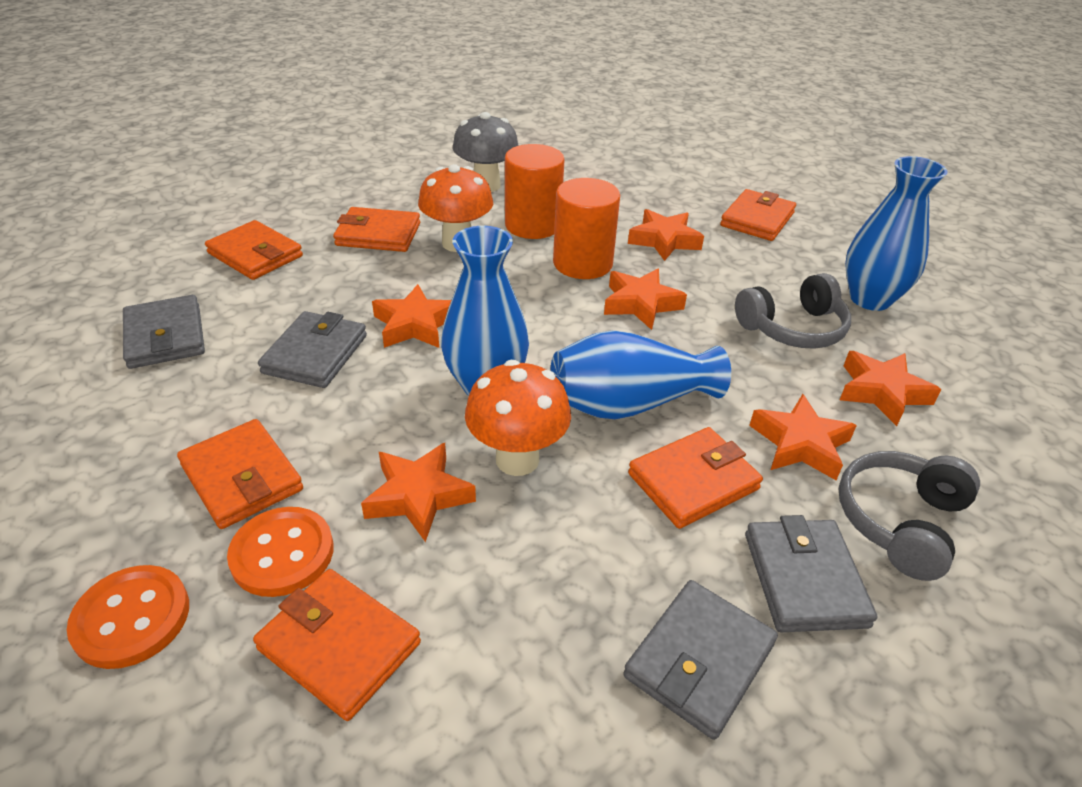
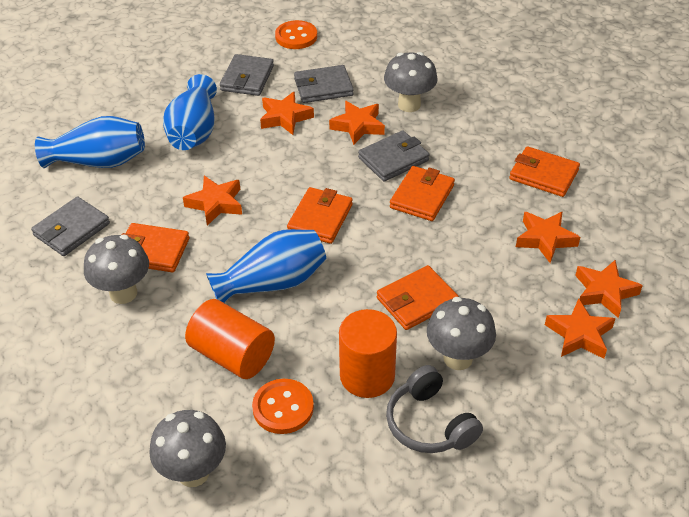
grey headphones: 2 -> 1
grey mushroom: 1 -> 4
orange mushroom: 2 -> 0
orange wallet: 6 -> 5

